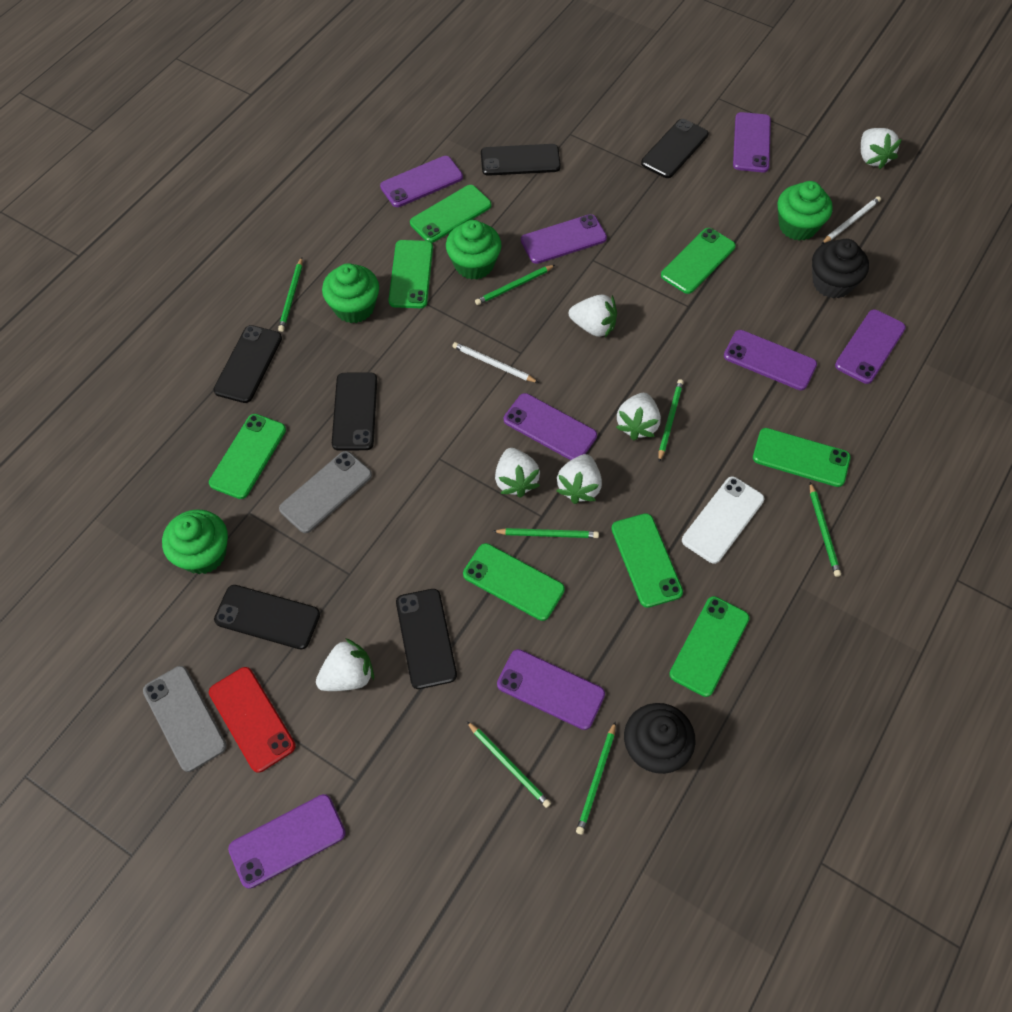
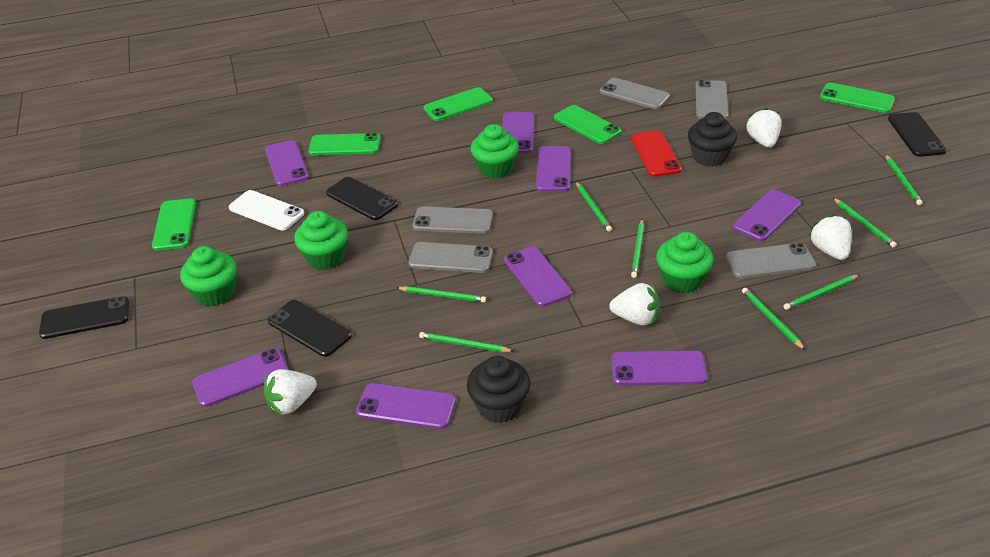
black phone: 6 -> 4
green pencil: 7 -> 8
green phone: 8 -> 5
grey phone: 2 -> 5
white pencil: 2 -> 0
white strawberry: 6 -> 4

